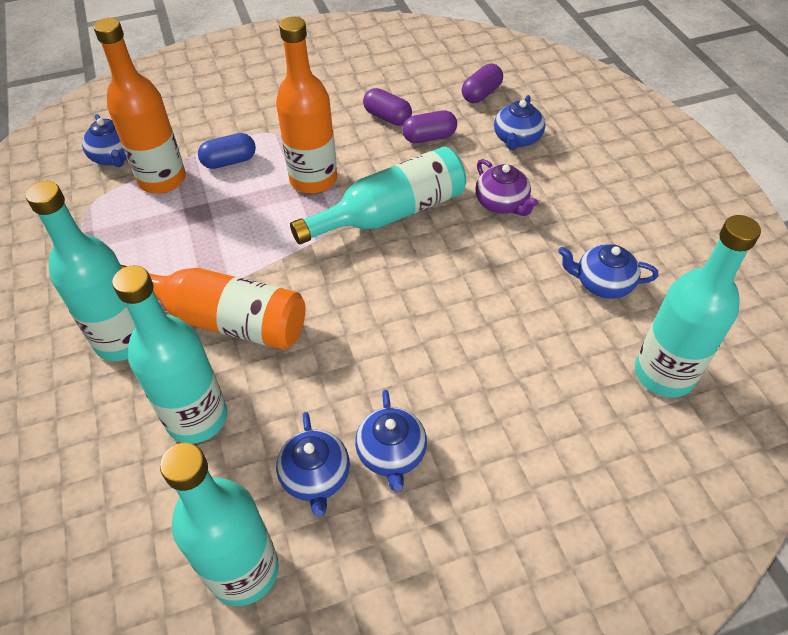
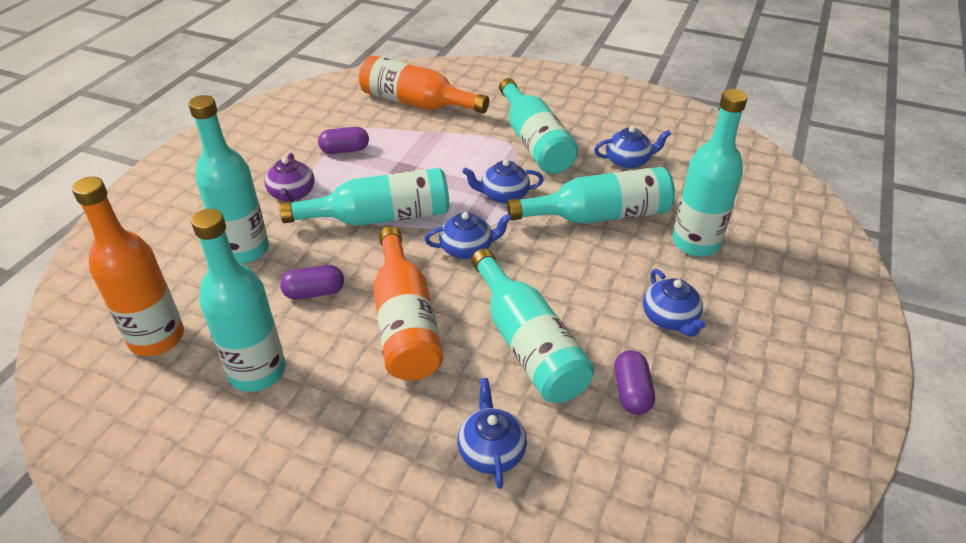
blue capsule: 1 -> 0
turquoise bottle: 5 -> 7

